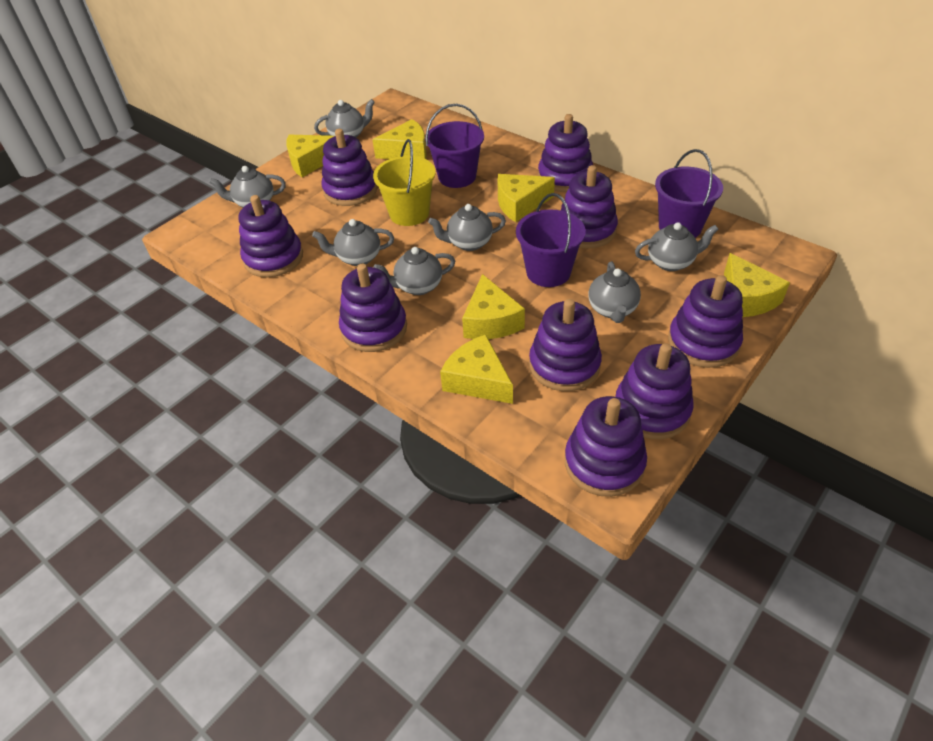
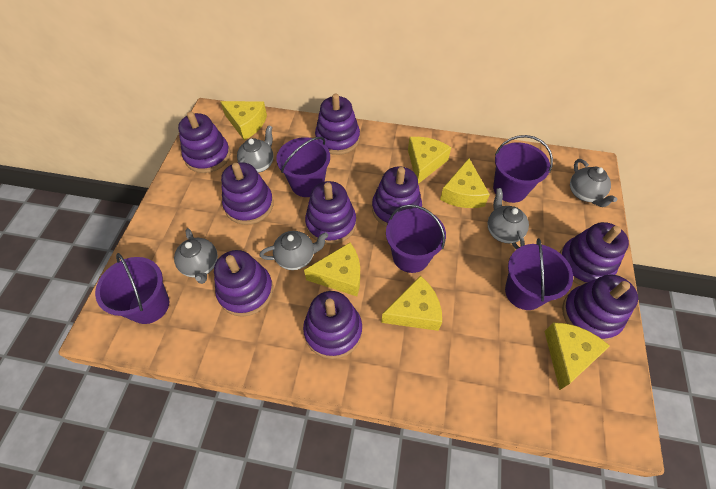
grey teapot: 7 -> 5
purple bucket: 3 -> 5
yellow bucket: 1 -> 0

